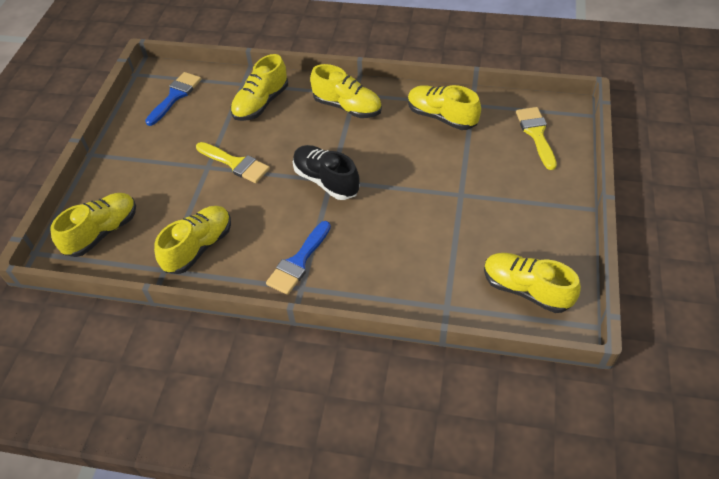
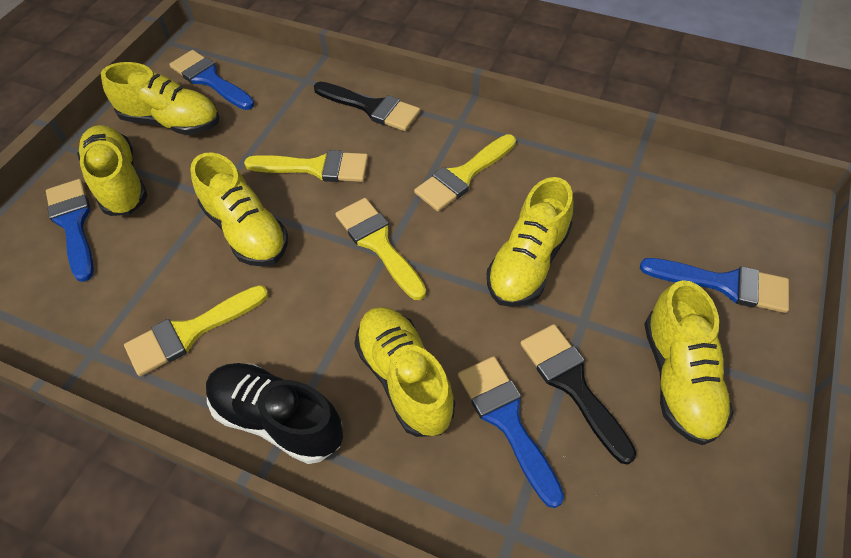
black brush: 0 -> 2
blue brush: 2 -> 4
yellow brush: 2 -> 4

